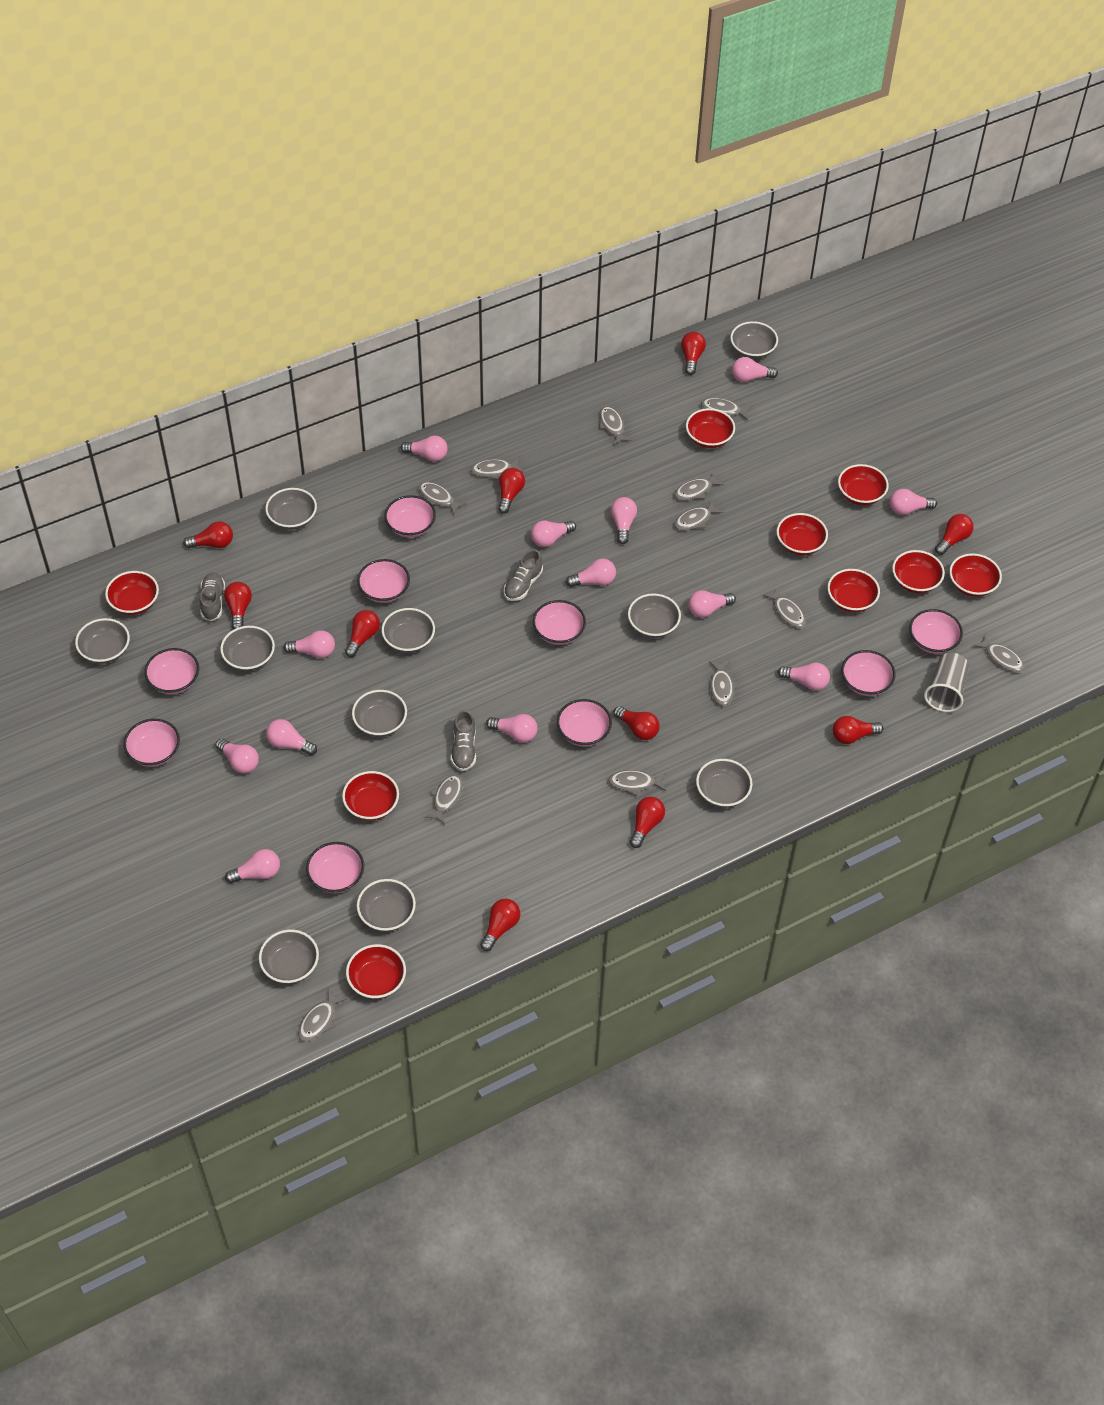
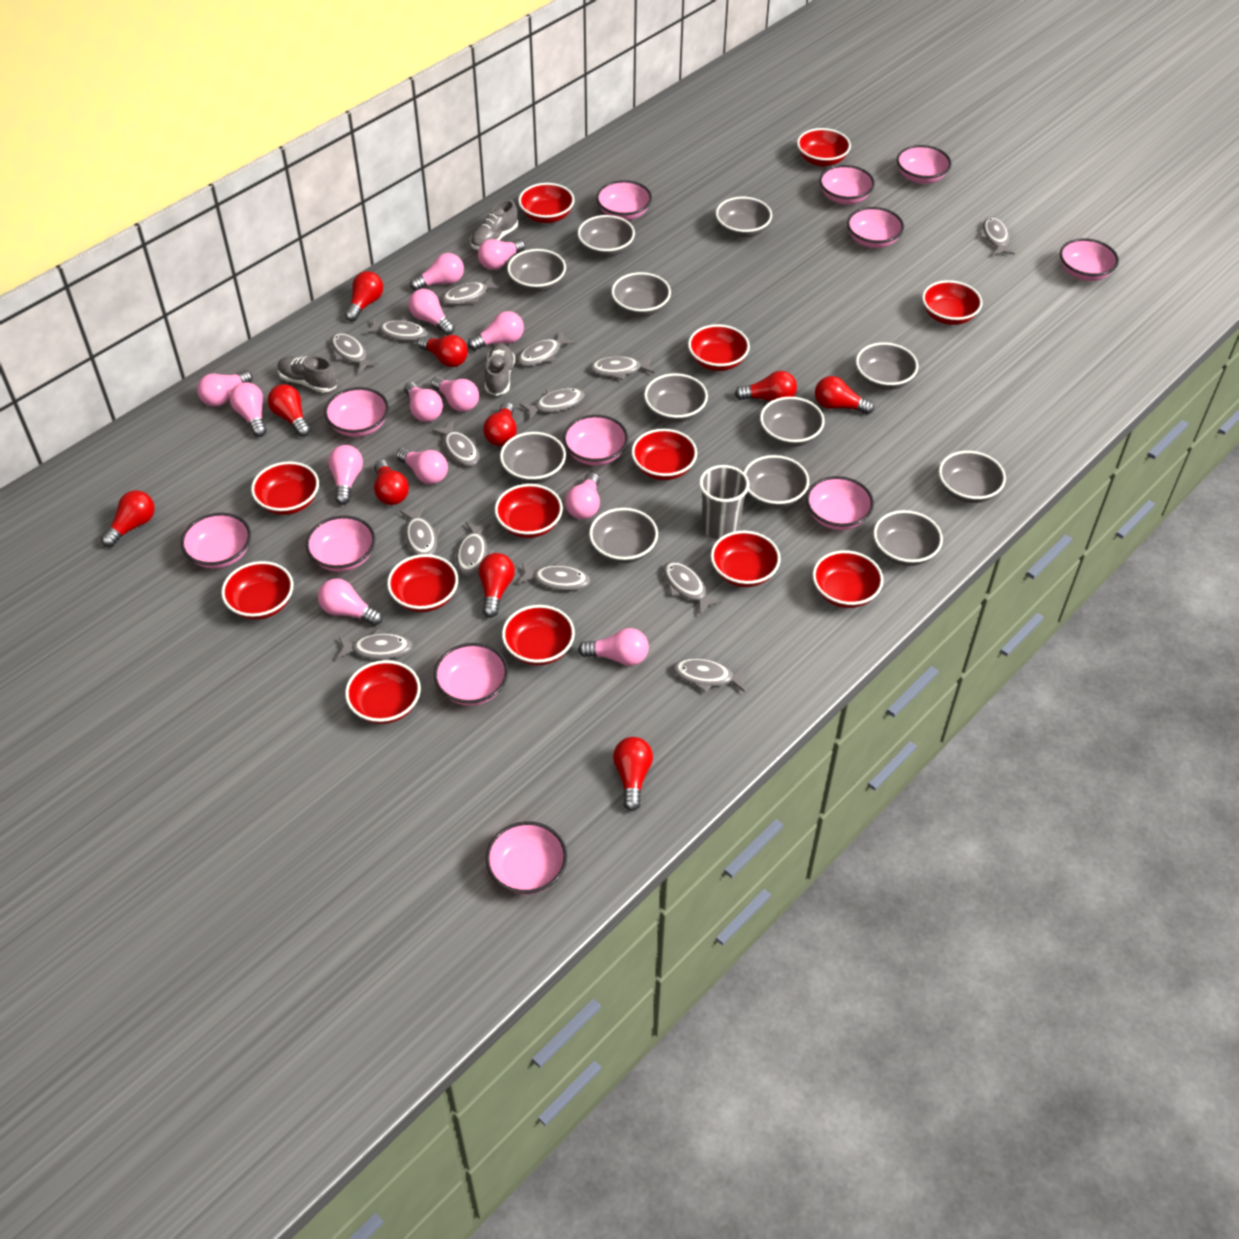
grey bowl: 10 -> 12
grey fish: 12 -> 14
pink bowl: 9 -> 12
red bowl: 9 -> 13

